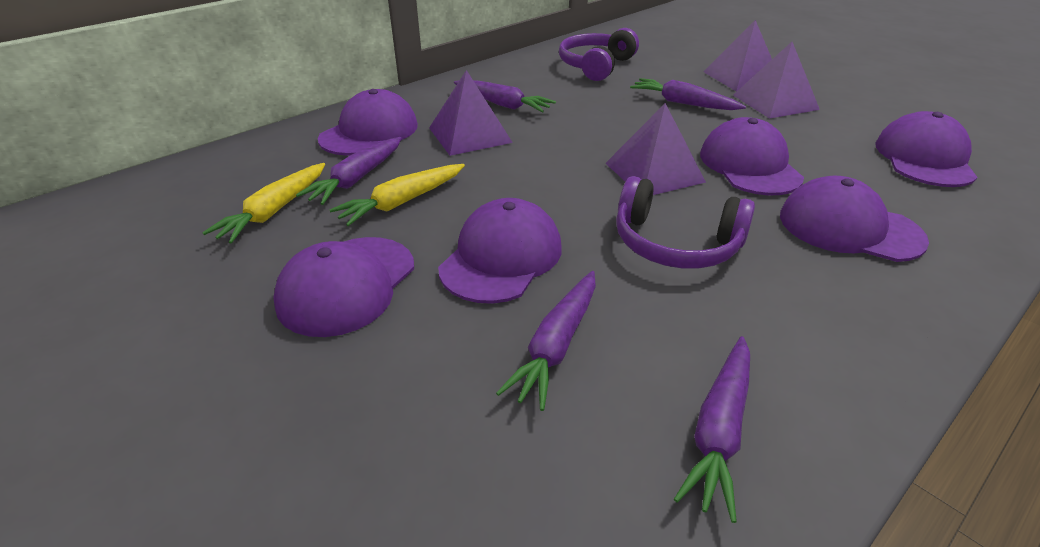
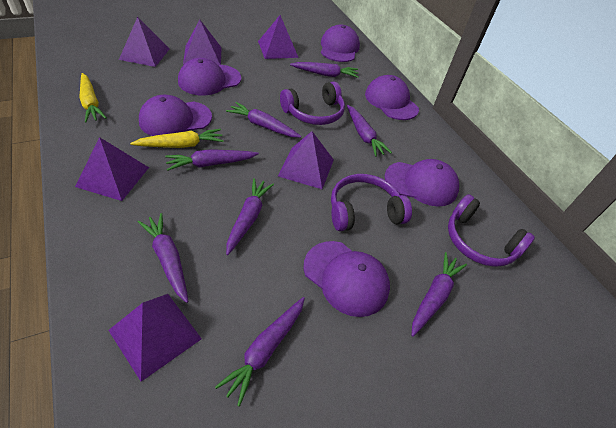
purple carrot: 5 -> 8
purple headphones: 2 -> 3
purple pyramid: 4 -> 6

